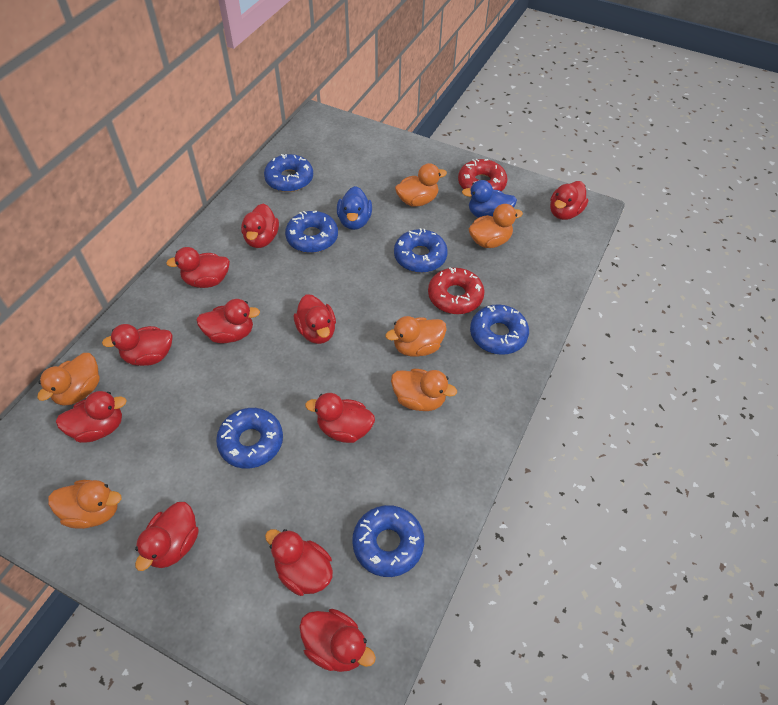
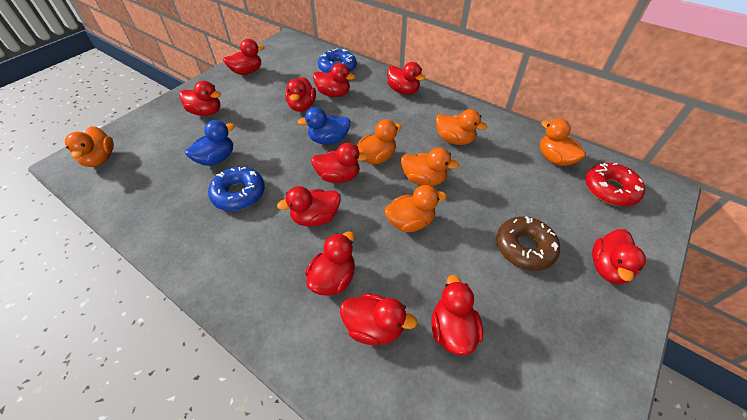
blue donut: 6 -> 2
brown donut: 0 -> 1
red donut: 2 -> 1

